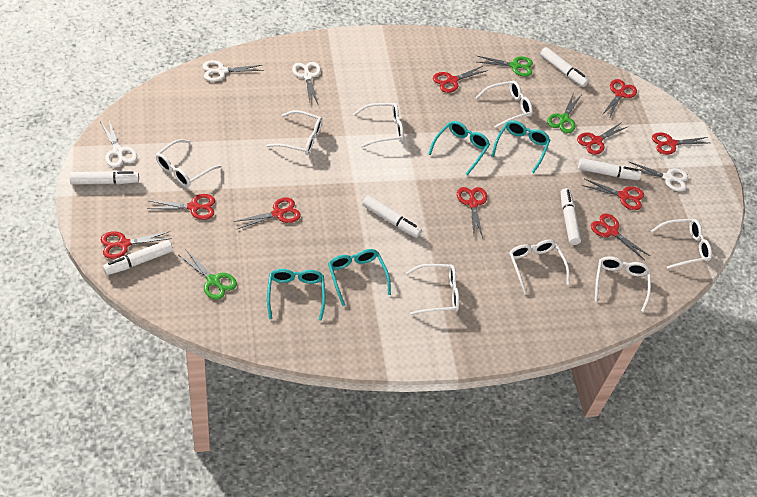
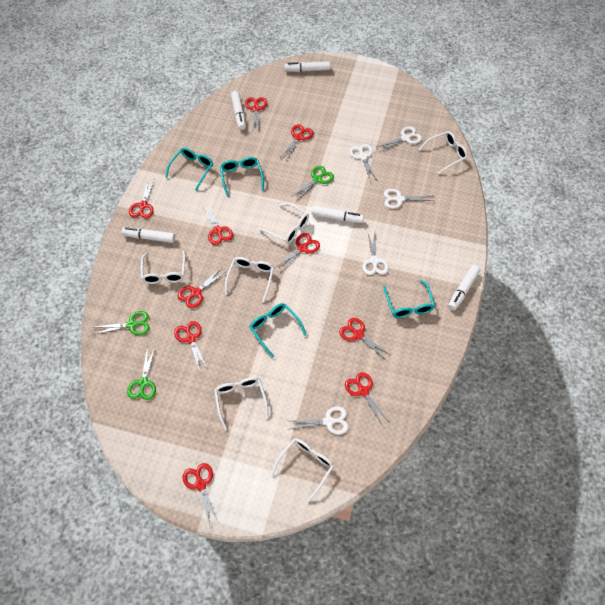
white glasses: 8 -> 6
white marker: 6 -> 5
white scissors: 4 -> 5

